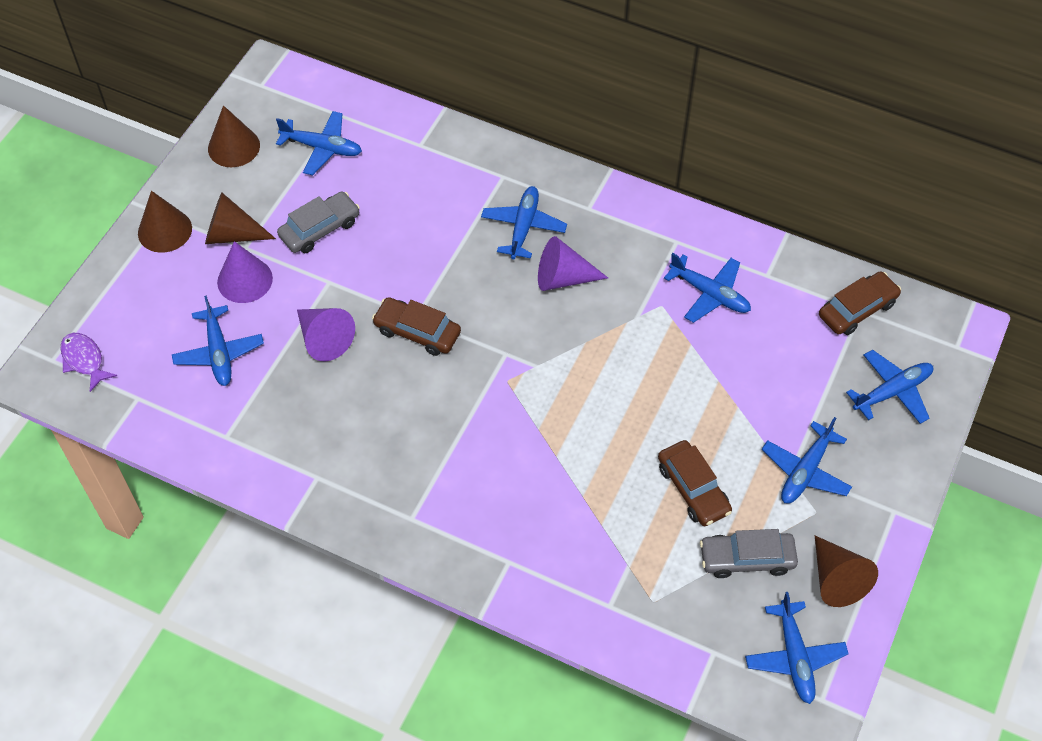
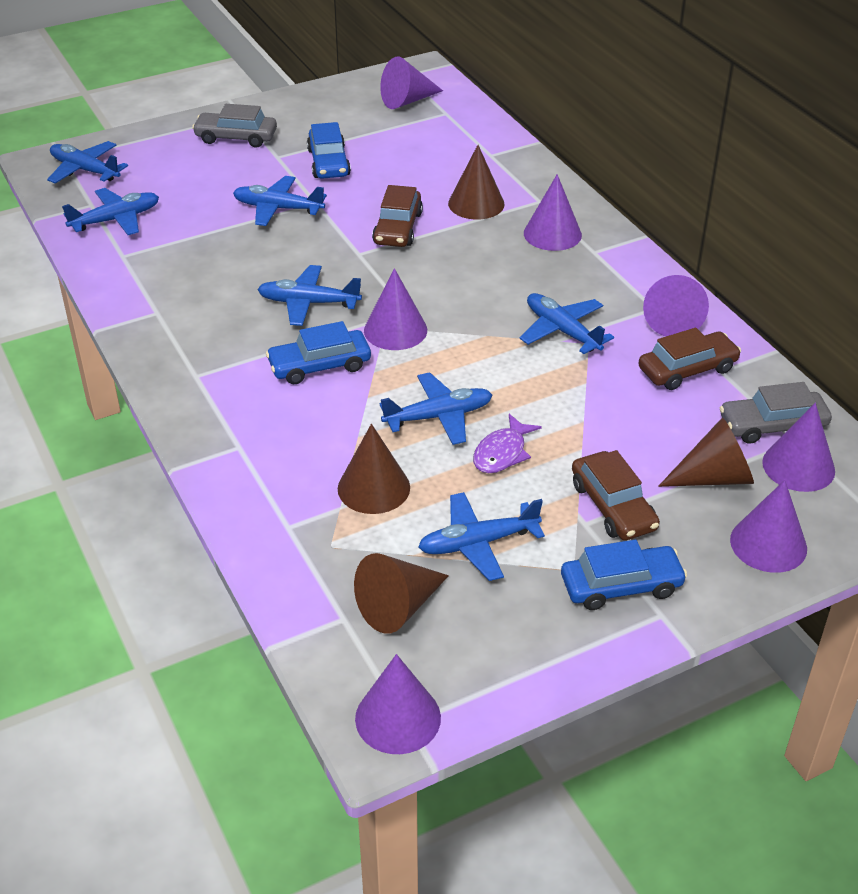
blue car: 0 -> 3
purple cone: 3 -> 7

